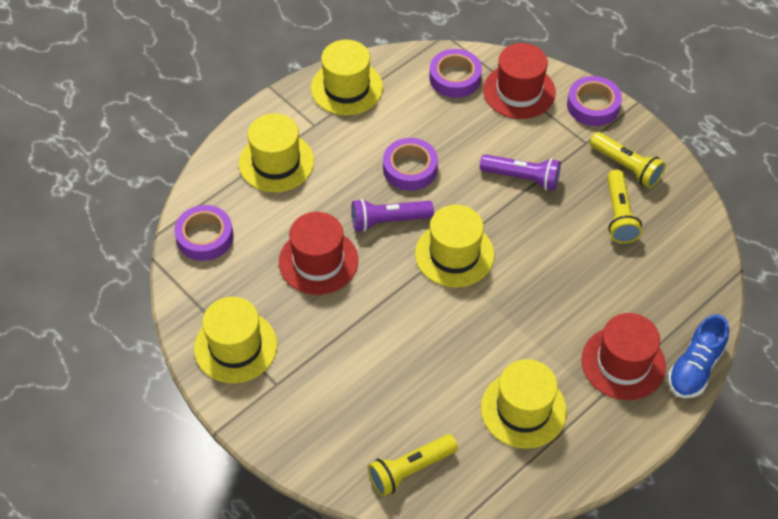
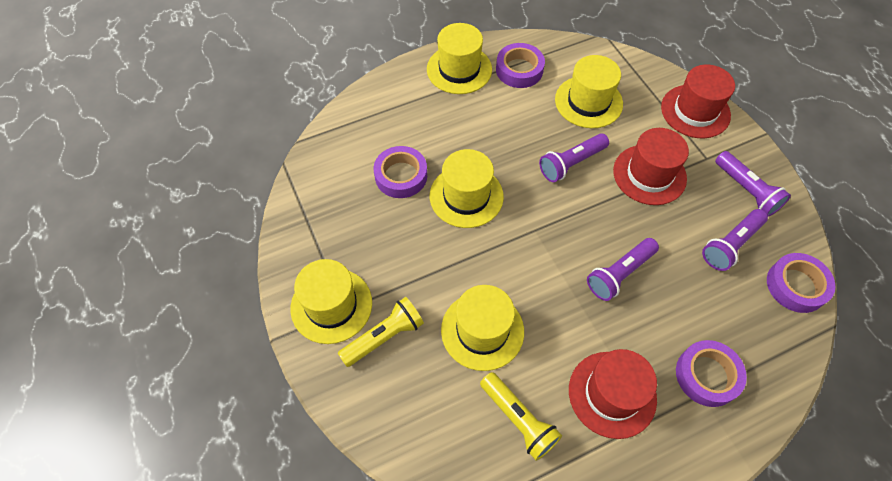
blue shoe: 1 -> 0
purple flashlight: 2 -> 4
yellow flashlight: 3 -> 2

